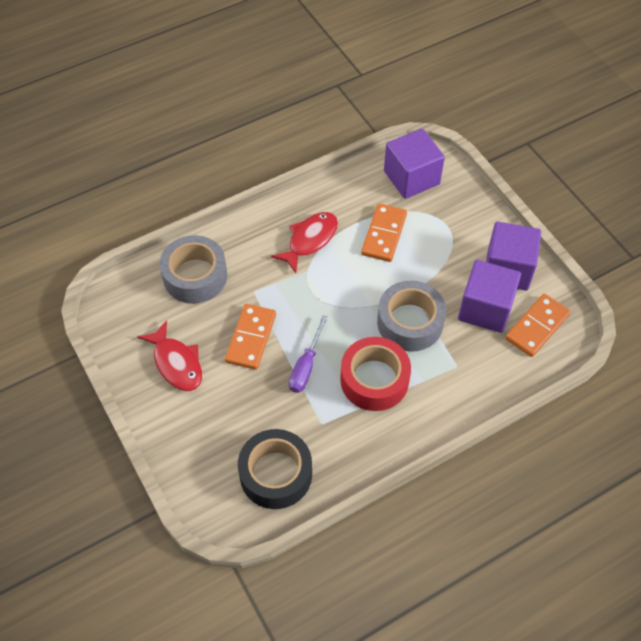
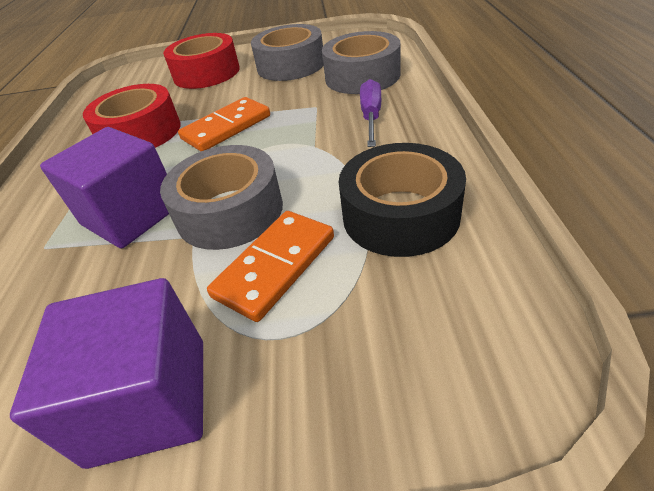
grey tape: 2 -> 3
orange domino: 3 -> 2
purple cube: 3 -> 2
red fish: 2 -> 0
red tape: 1 -> 2

